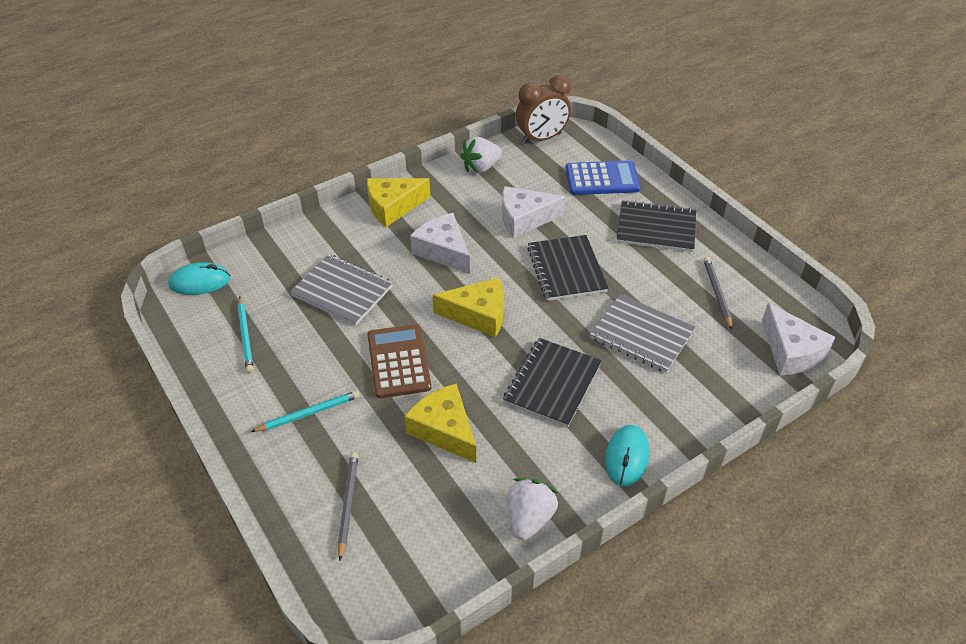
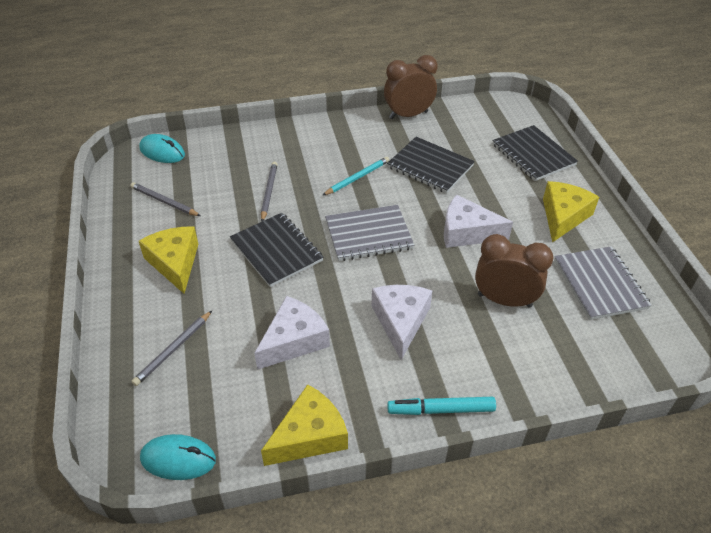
blue calculator: 1 -> 0
brown calculator: 1 -> 0
brown clock: 1 -> 2
grey pencil: 2 -> 3
turquoise marker: 0 -> 1
turquoise pencil: 2 -> 1
white strawberry: 2 -> 0

